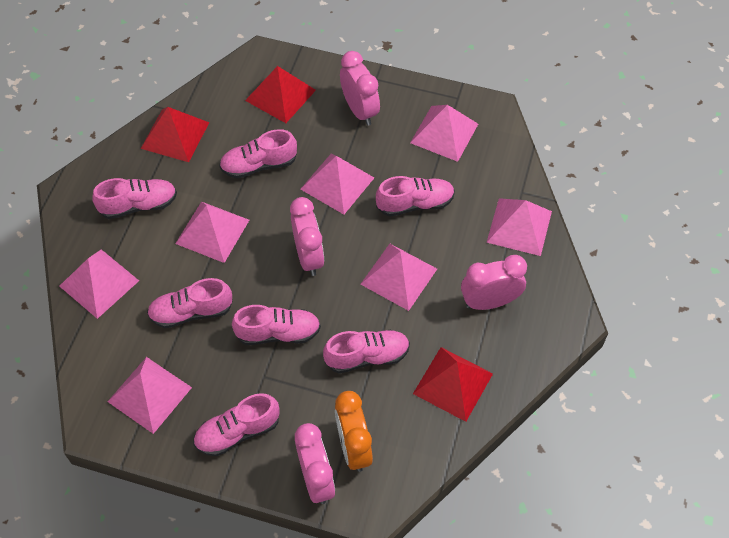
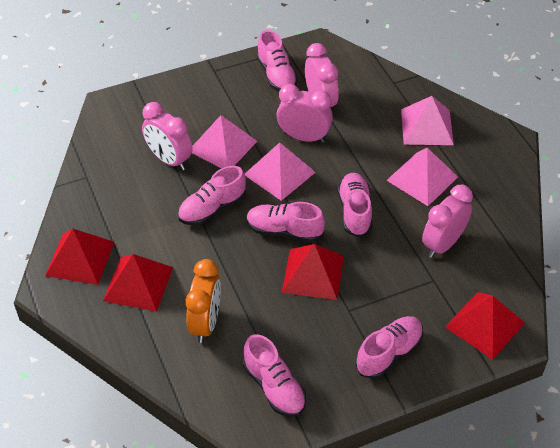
pink pyramid: 7 -> 4
pink shoe: 7 -> 6
red pyramid: 3 -> 4

